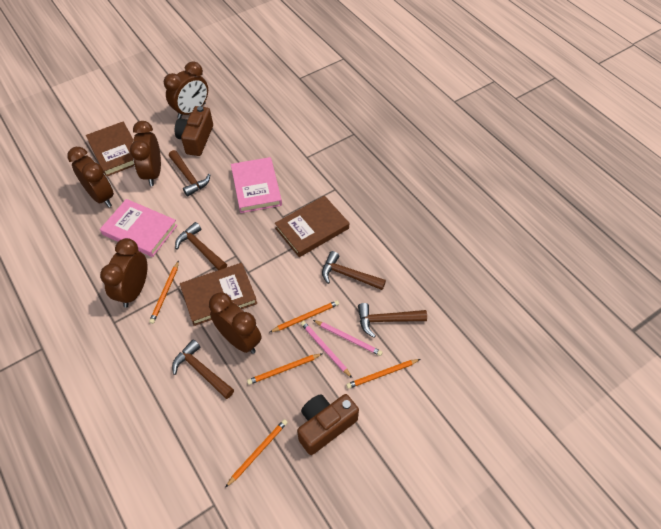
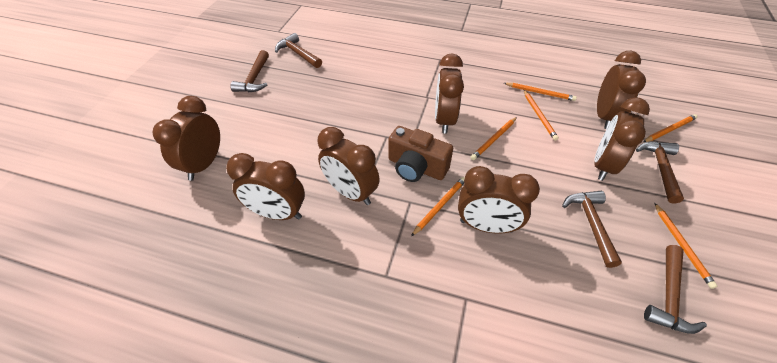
brown book: 3 -> 0
brown camera: 2 -> 1
brown clock: 5 -> 7
orange pencil: 5 -> 6
pink book: 2 -> 0
pink pencil: 2 -> 0

